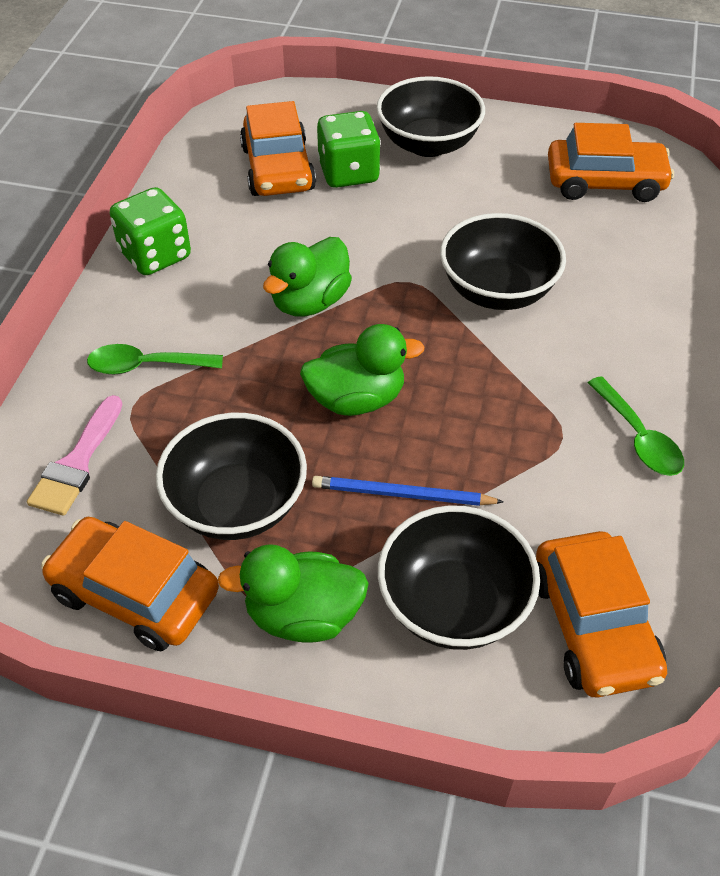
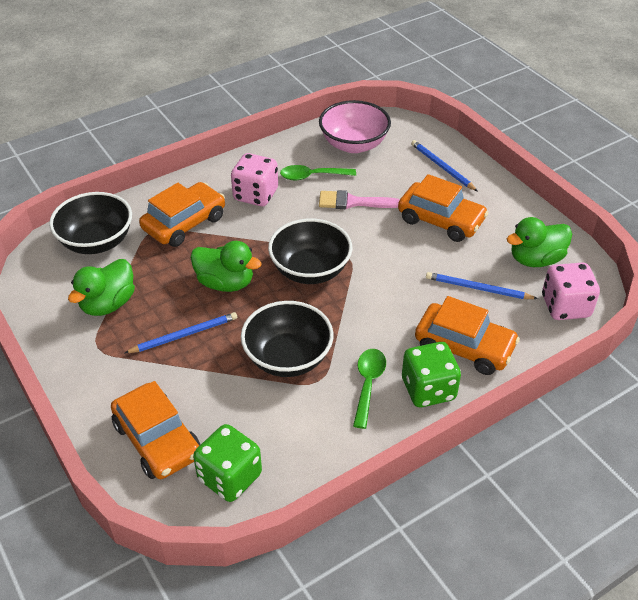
black bowl: 4 -> 3
blue pencil: 1 -> 3
pink bowl: 0 -> 1
pink dice: 0 -> 2

